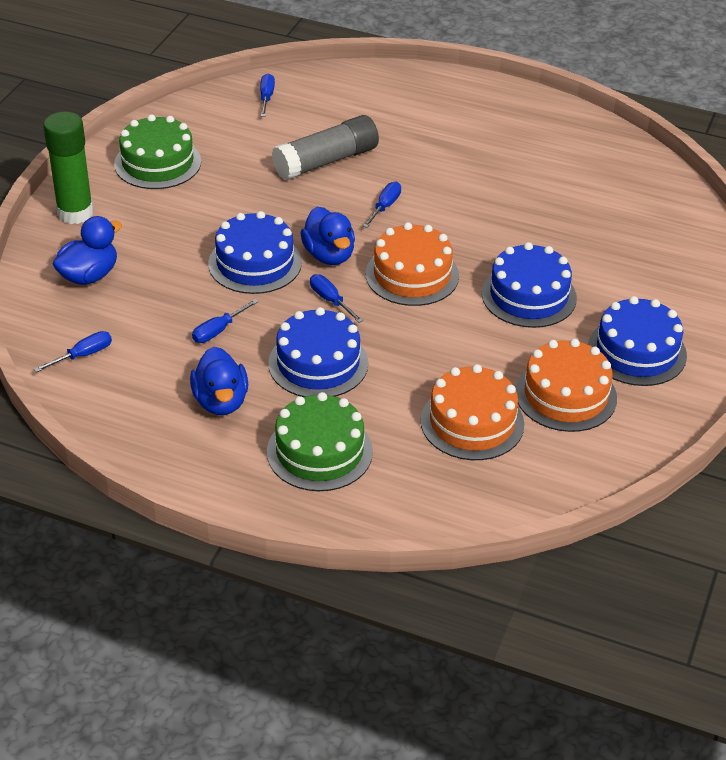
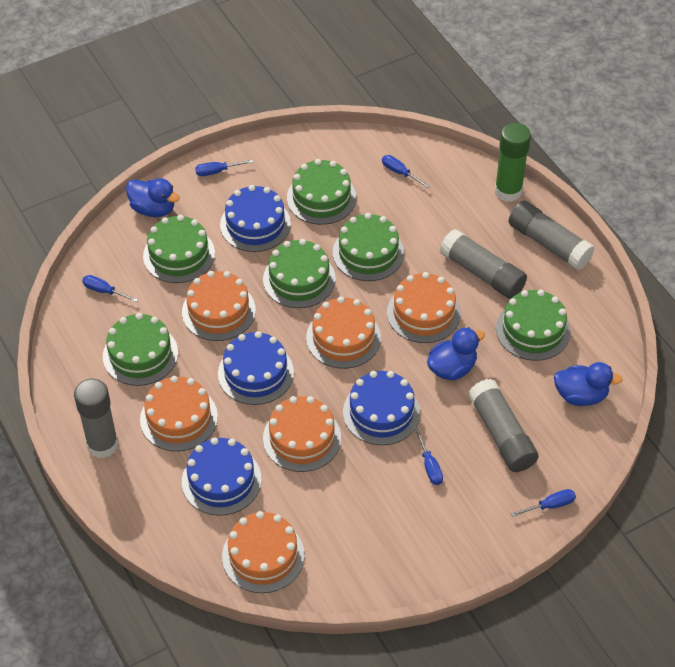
green cake: 2 -> 6
grey glue stick: 1 -> 4
orange cake: 3 -> 6

